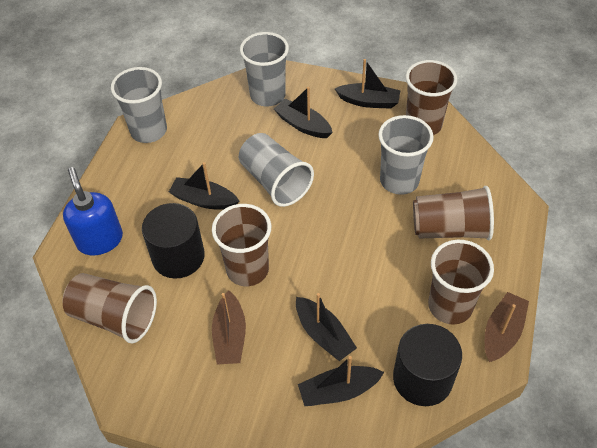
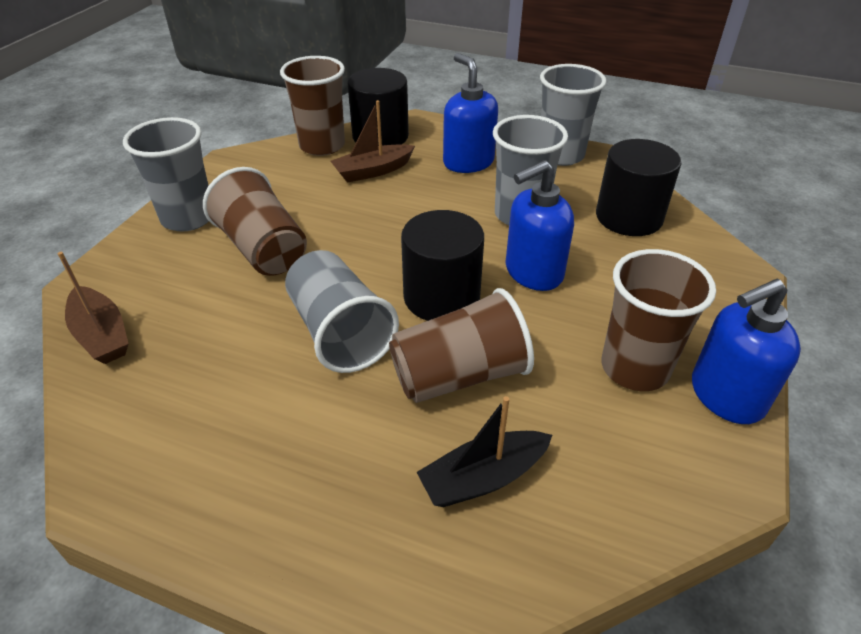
black boat: 5 -> 1
black cylinder: 2 -> 3
blue soap dispenser: 1 -> 3
brown cup: 5 -> 4

